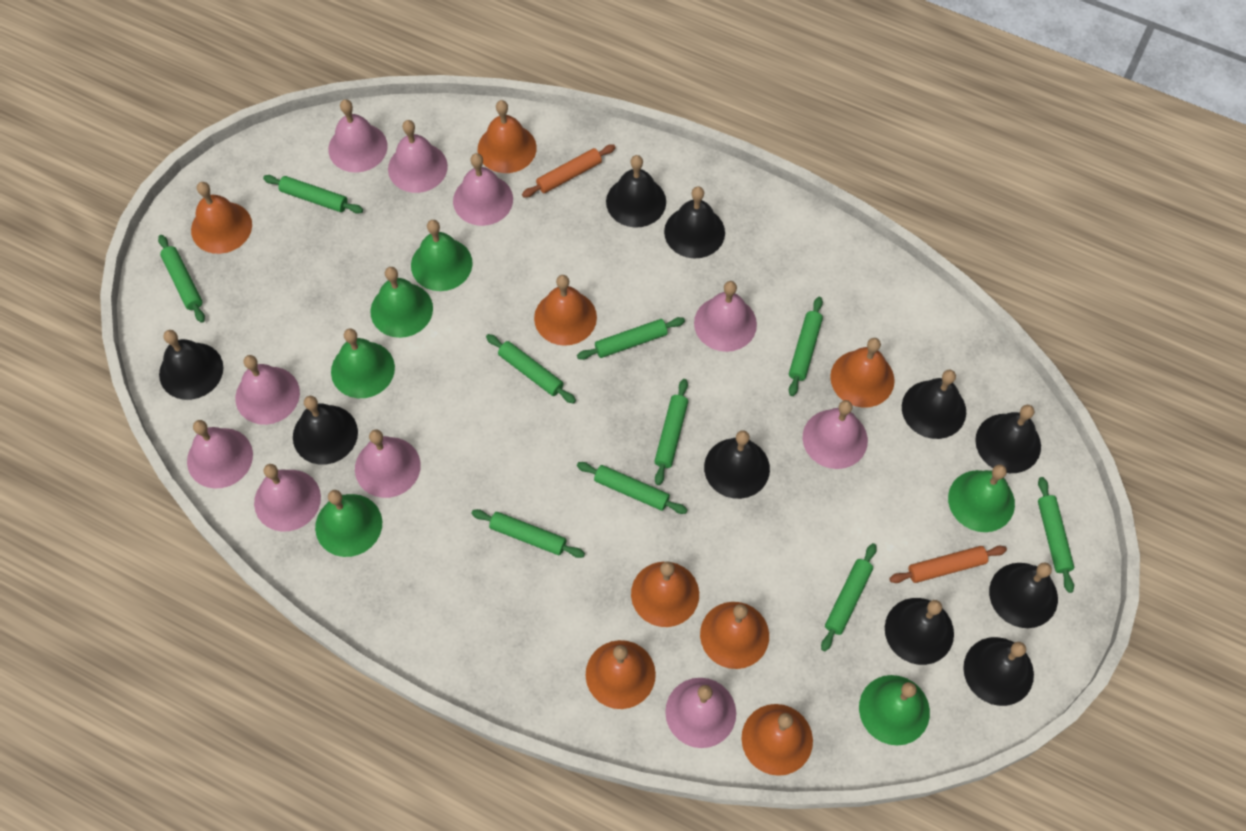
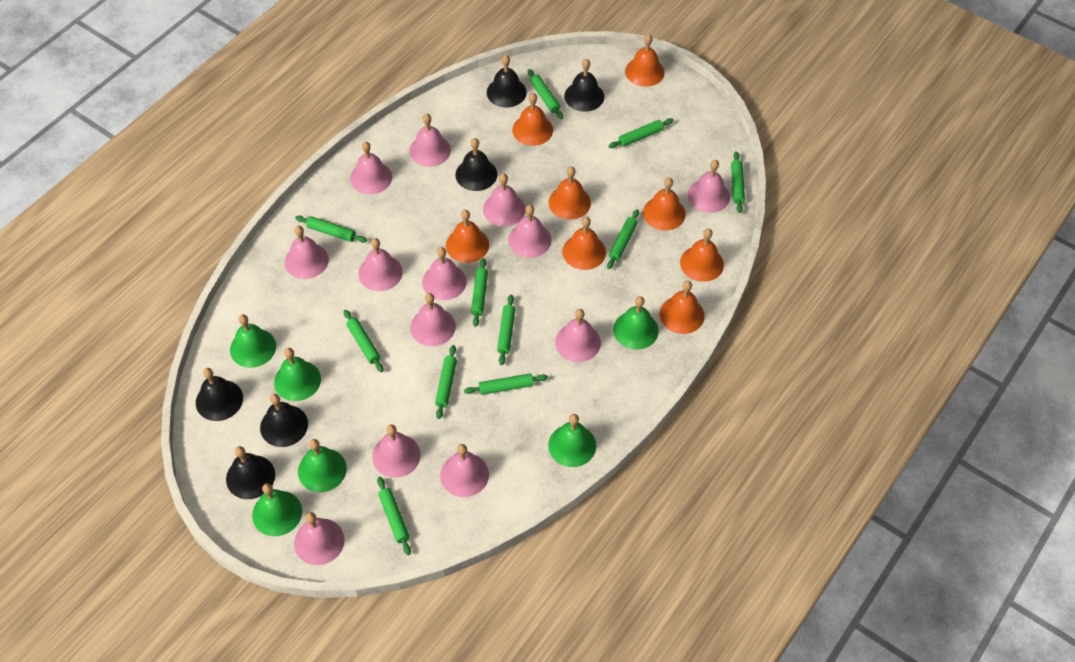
black bell: 10 -> 6
green rolling pin: 10 -> 11
orange rolling pin: 2 -> 0
pink bell: 10 -> 13

